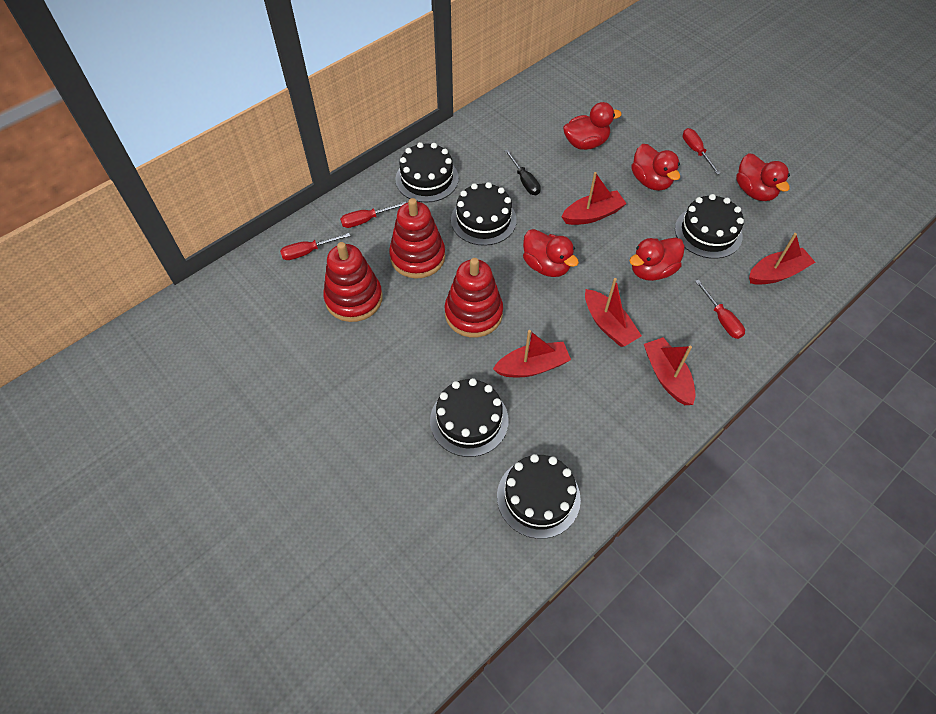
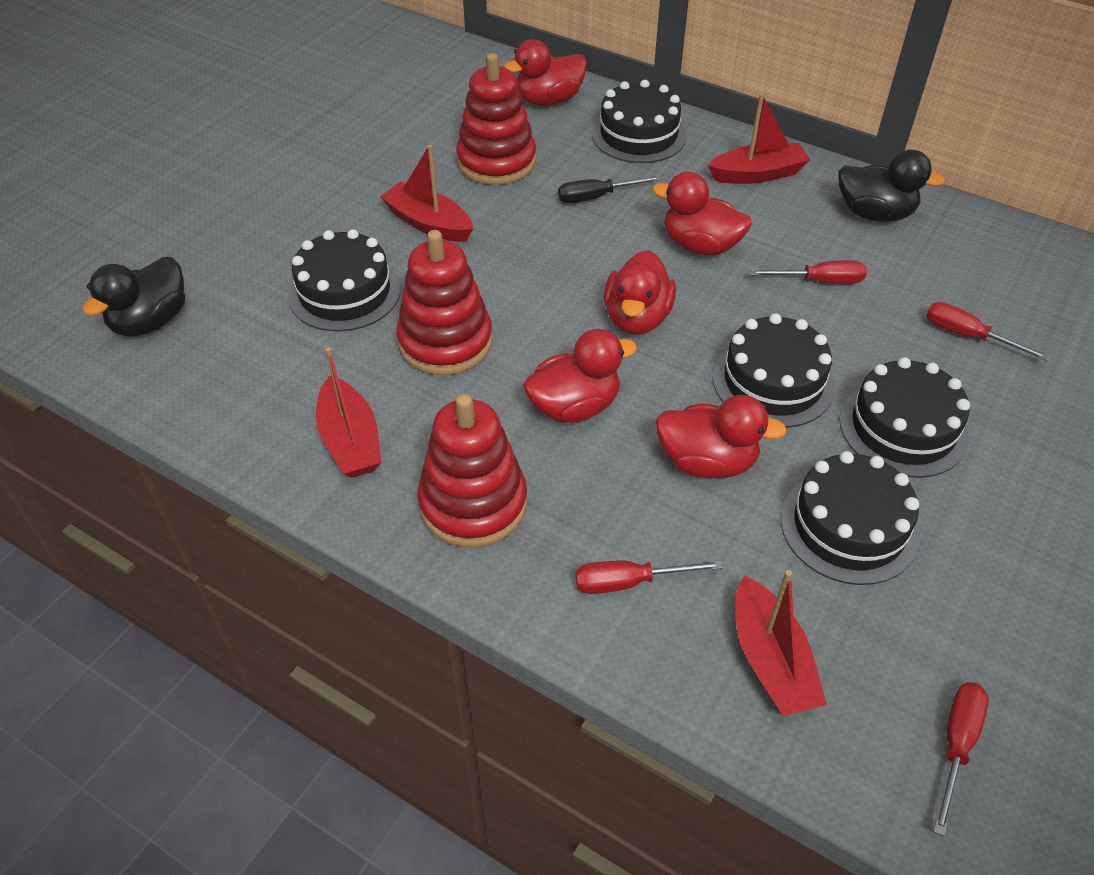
black duck: 0 -> 2
red boat: 5 -> 4

